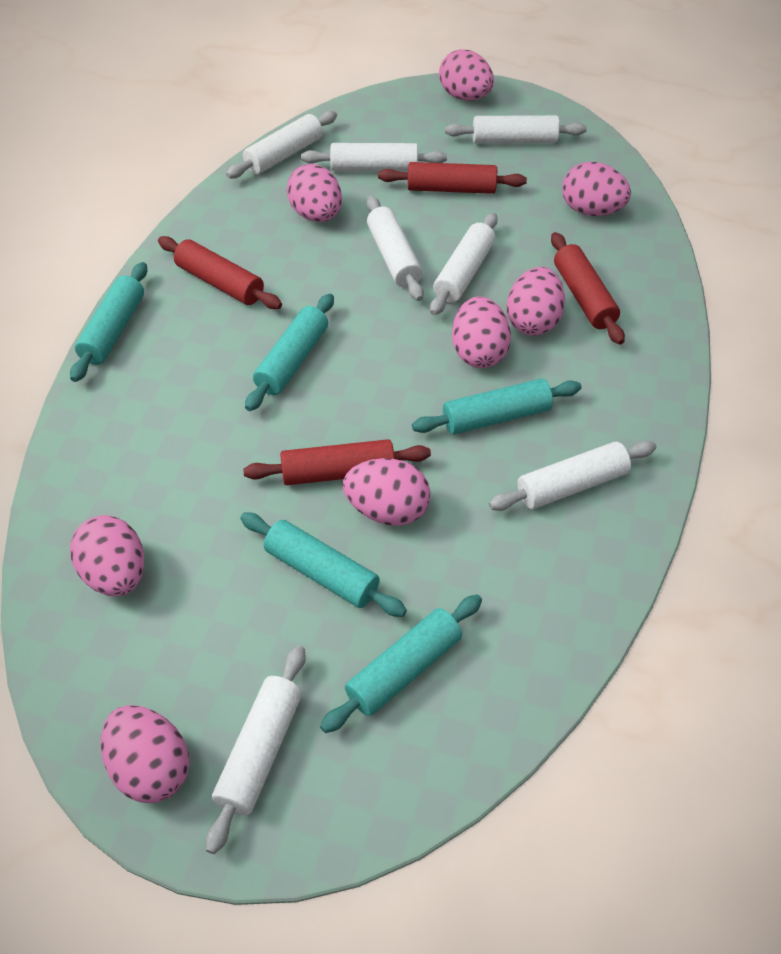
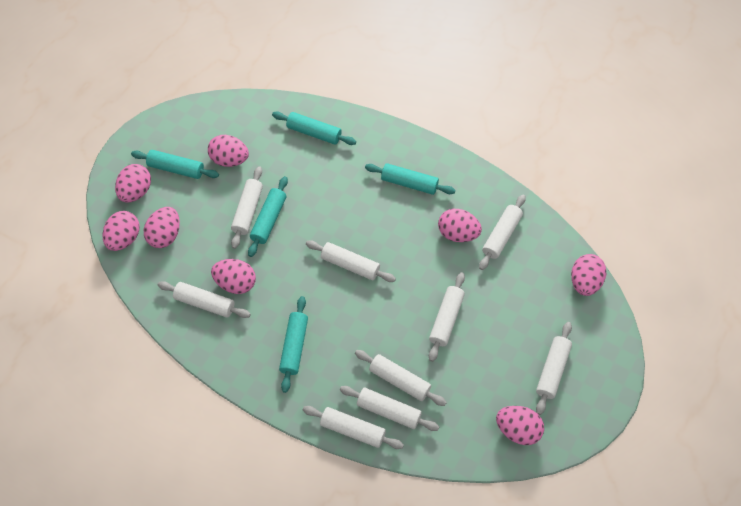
red rolling pin: 4 -> 0
white rolling pin: 7 -> 9

